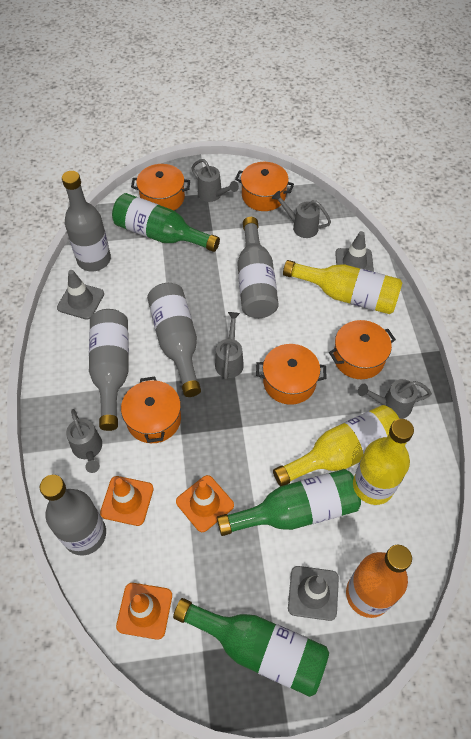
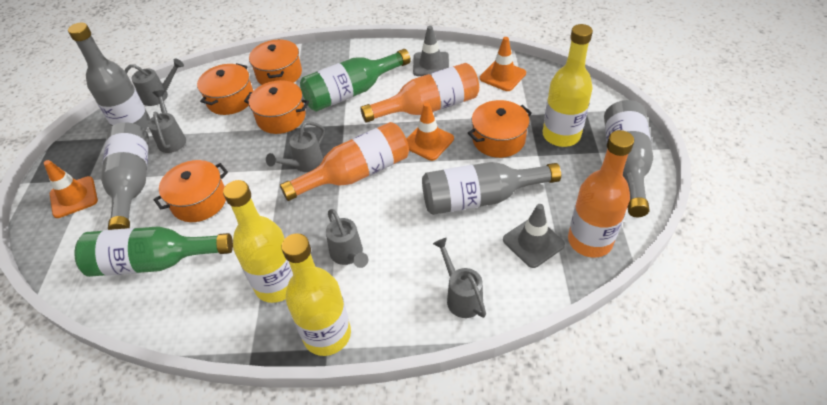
green bottle: 3 -> 2
grey bottle: 5 -> 4
grey traffic cone: 3 -> 2
orange bottle: 1 -> 3

